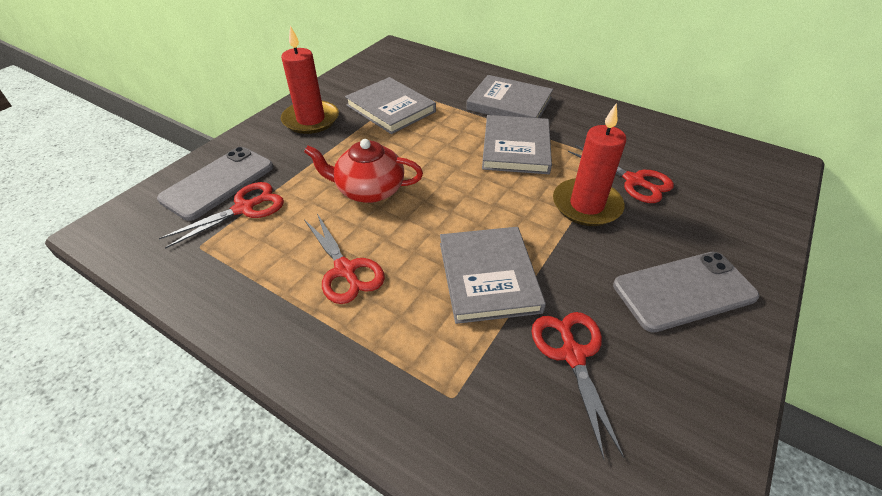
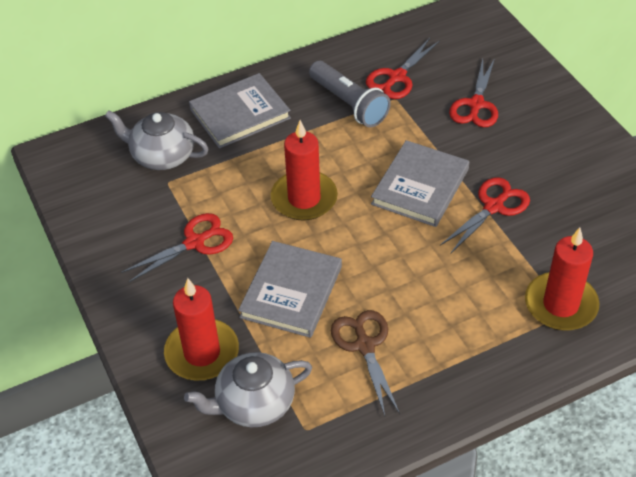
brown scissors: 0 -> 1
grey book: 4 -> 3
grey flashlight: 0 -> 1
grey phone: 2 -> 0
grey teapot: 0 -> 2
red candle: 2 -> 3
red teapot: 1 -> 0

